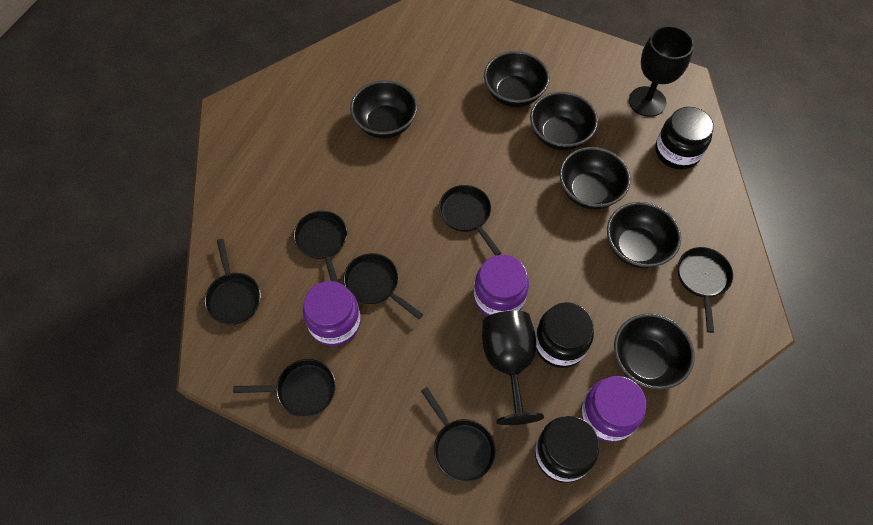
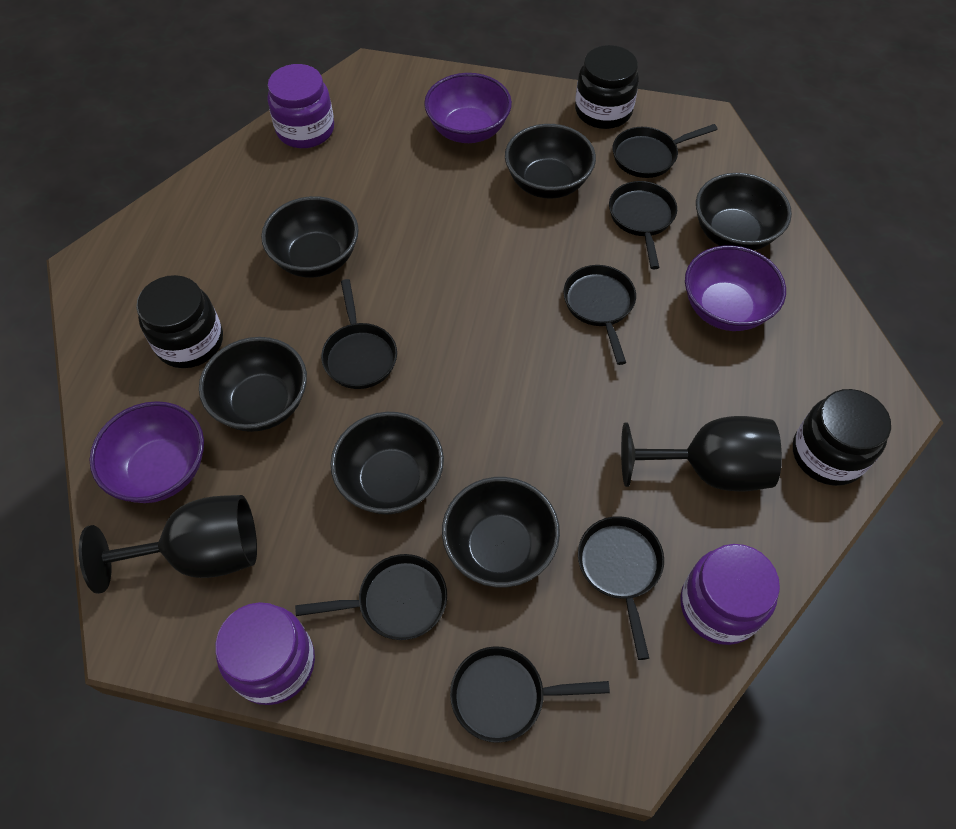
purple bowl: 0 -> 3

